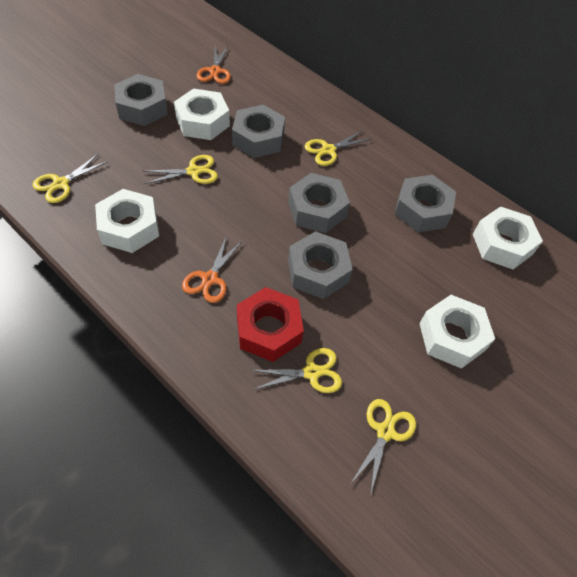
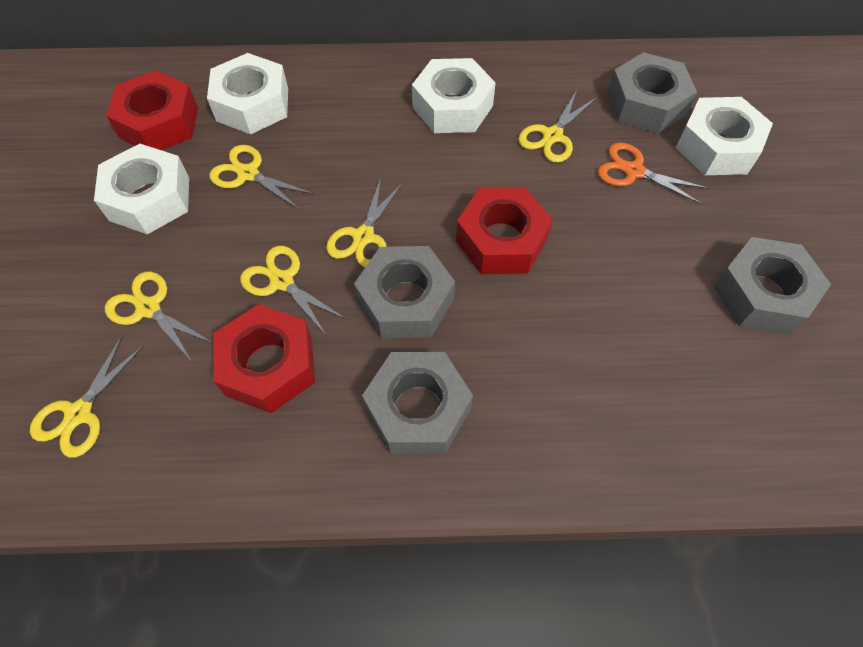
grey nut: 5 -> 4
orange scissors: 2 -> 1
red nut: 1 -> 3
yellow scissors: 5 -> 6

